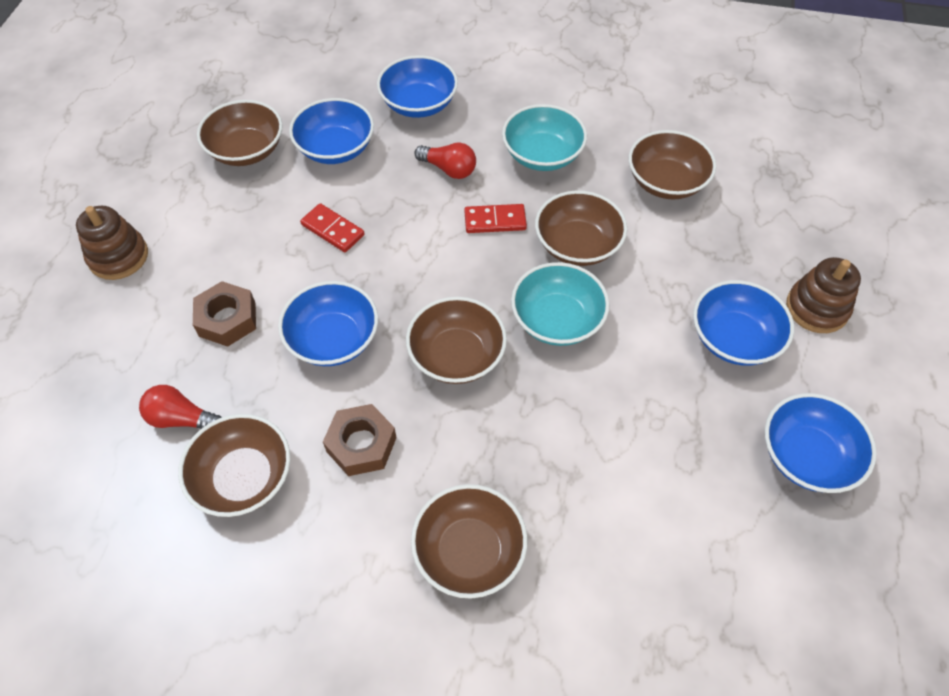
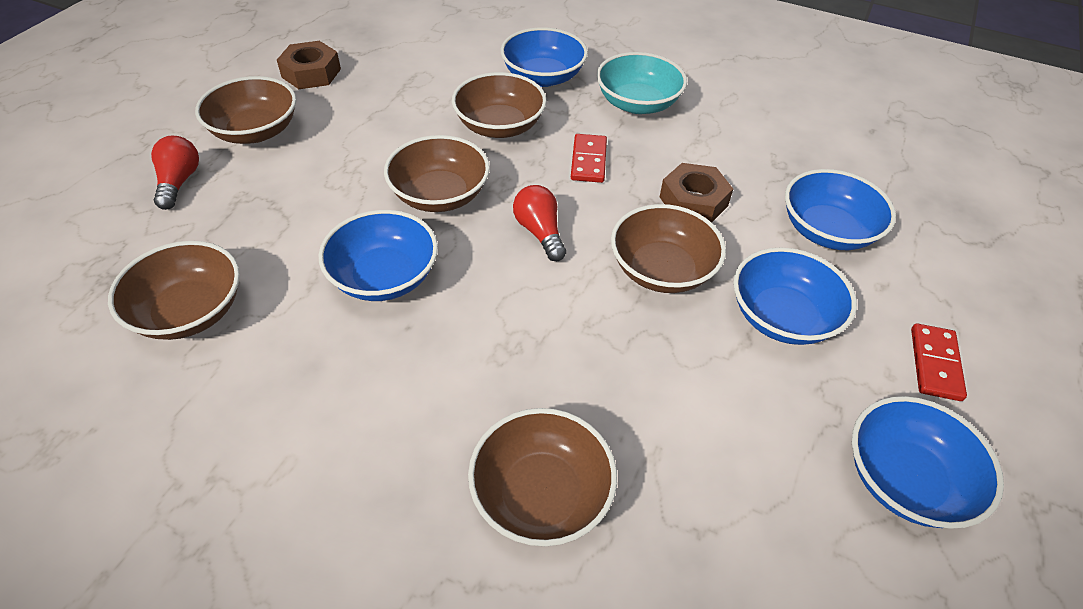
brown stacking toy: 2 -> 0
turquoise bowl: 2 -> 1

